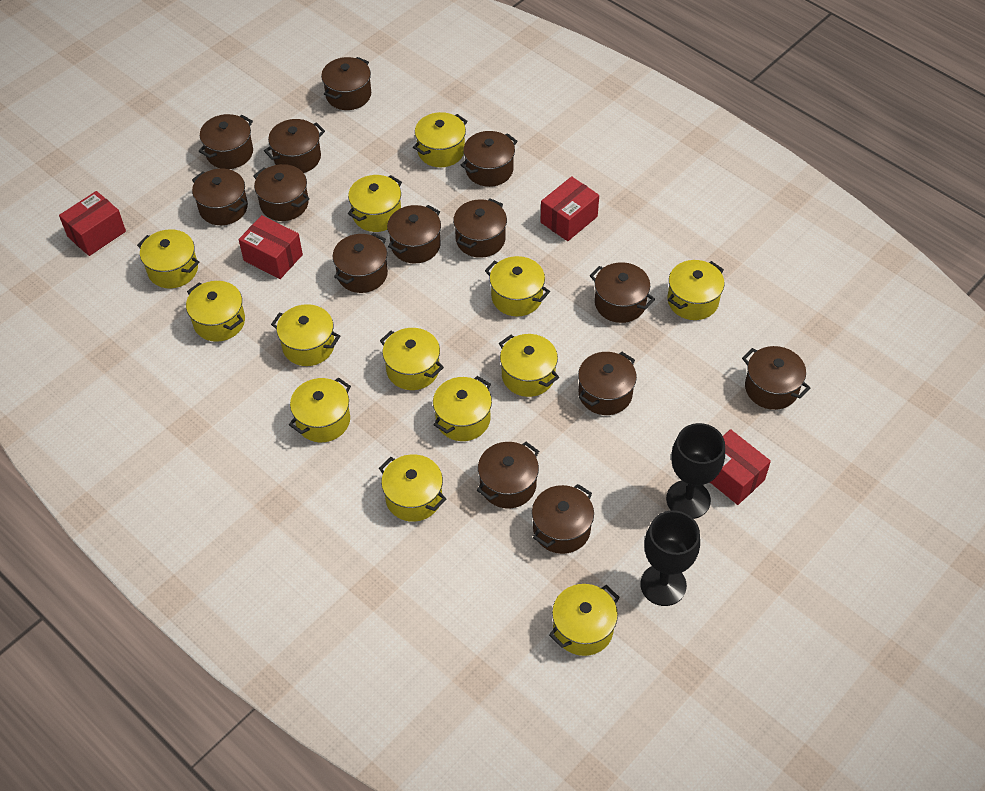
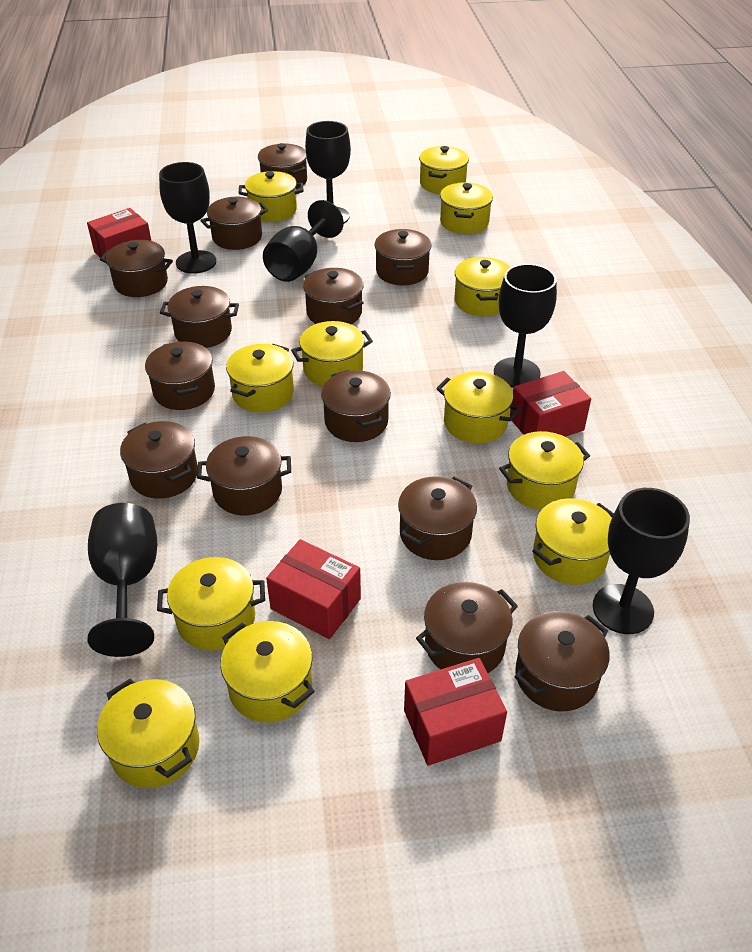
black goblet: 2 -> 6
brown pot: 14 -> 13
yellow pot: 13 -> 12

